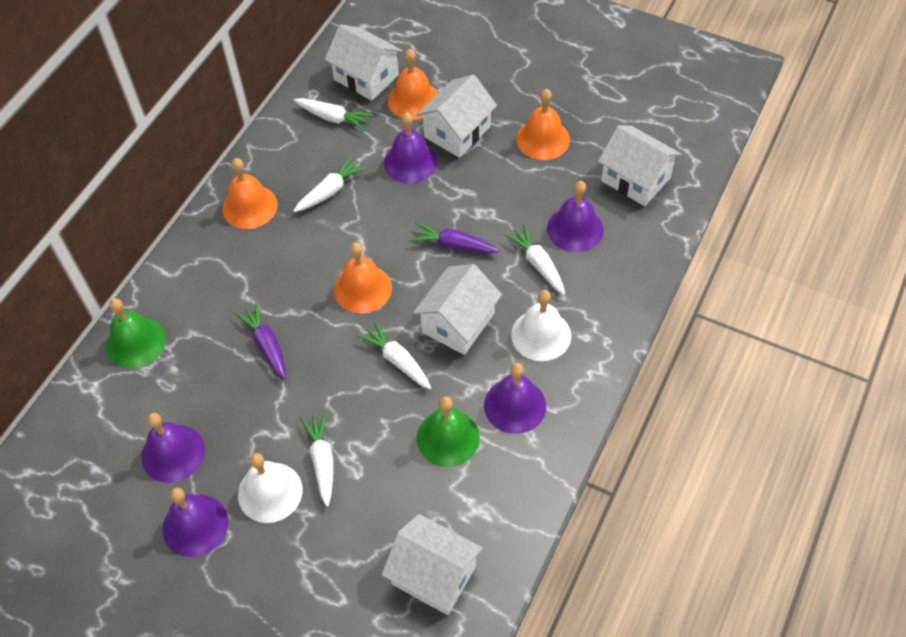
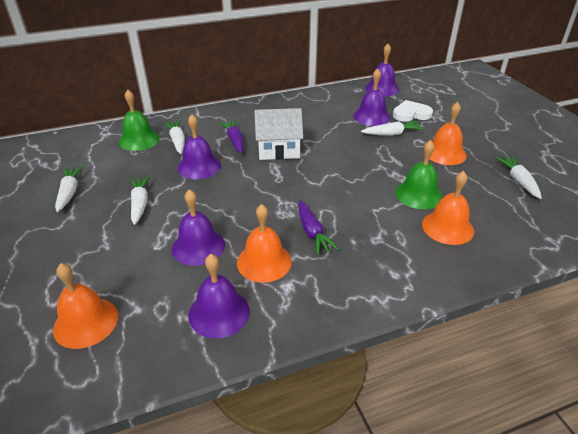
white bell: 2 -> 0
white heart: 0 -> 1
white house: 5 -> 1

